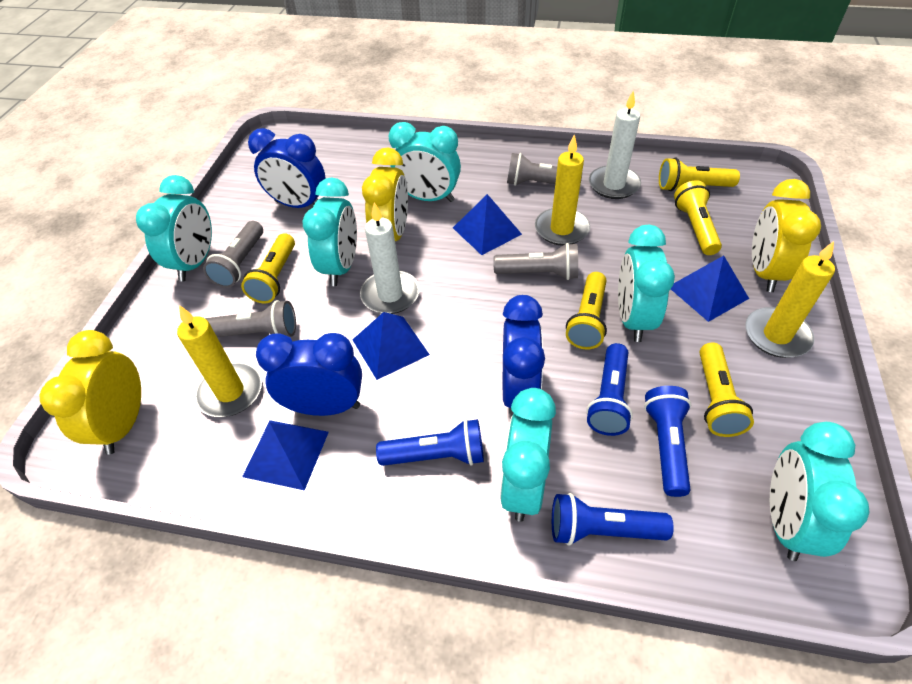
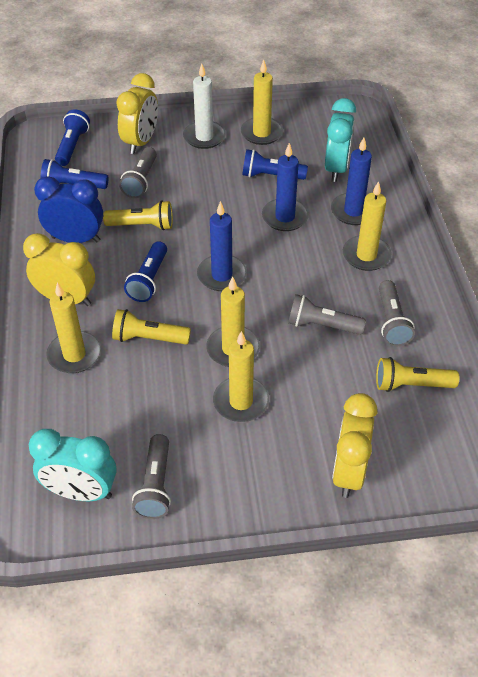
blue candle: 0 -> 3
blue clock: 3 -> 1
blue pyramid: 4 -> 0
turquoise clock: 6 -> 2
white candle: 2 -> 1
yellow candle: 3 -> 5
yellow flashlight: 5 -> 3

